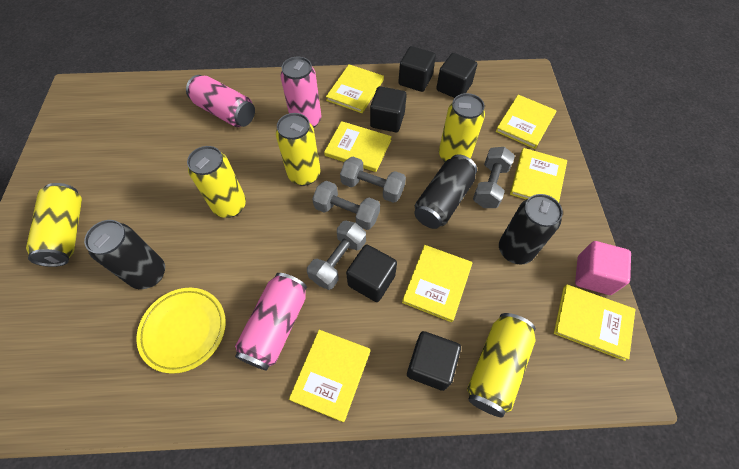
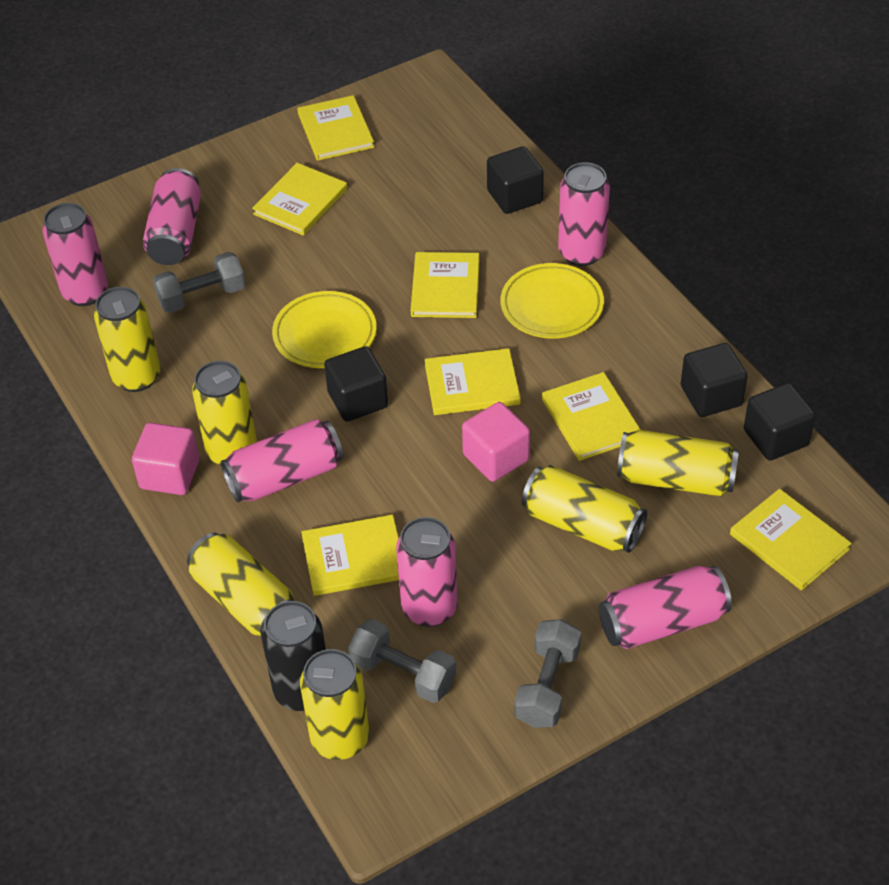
black can: 3 -> 1
black cube: 5 -> 4
grey dumbbell: 4 -> 3
pink can: 3 -> 6
pink cube: 1 -> 2
yellow can: 5 -> 6
yellow plate: 1 -> 2

